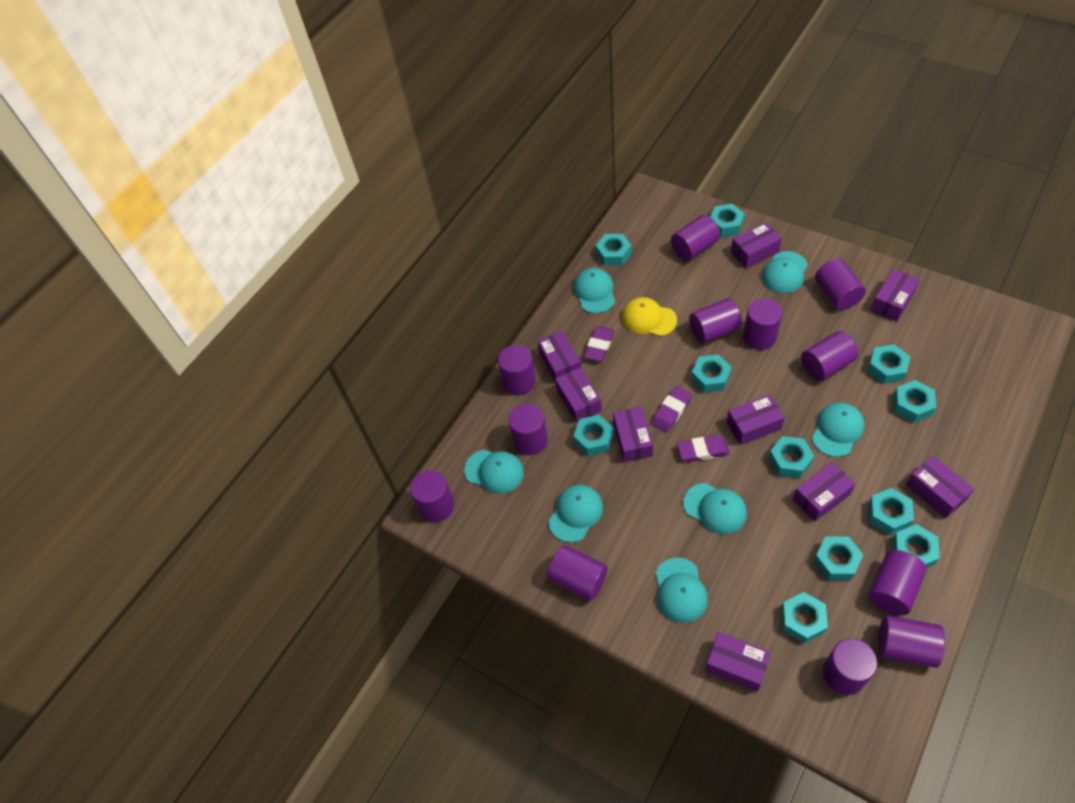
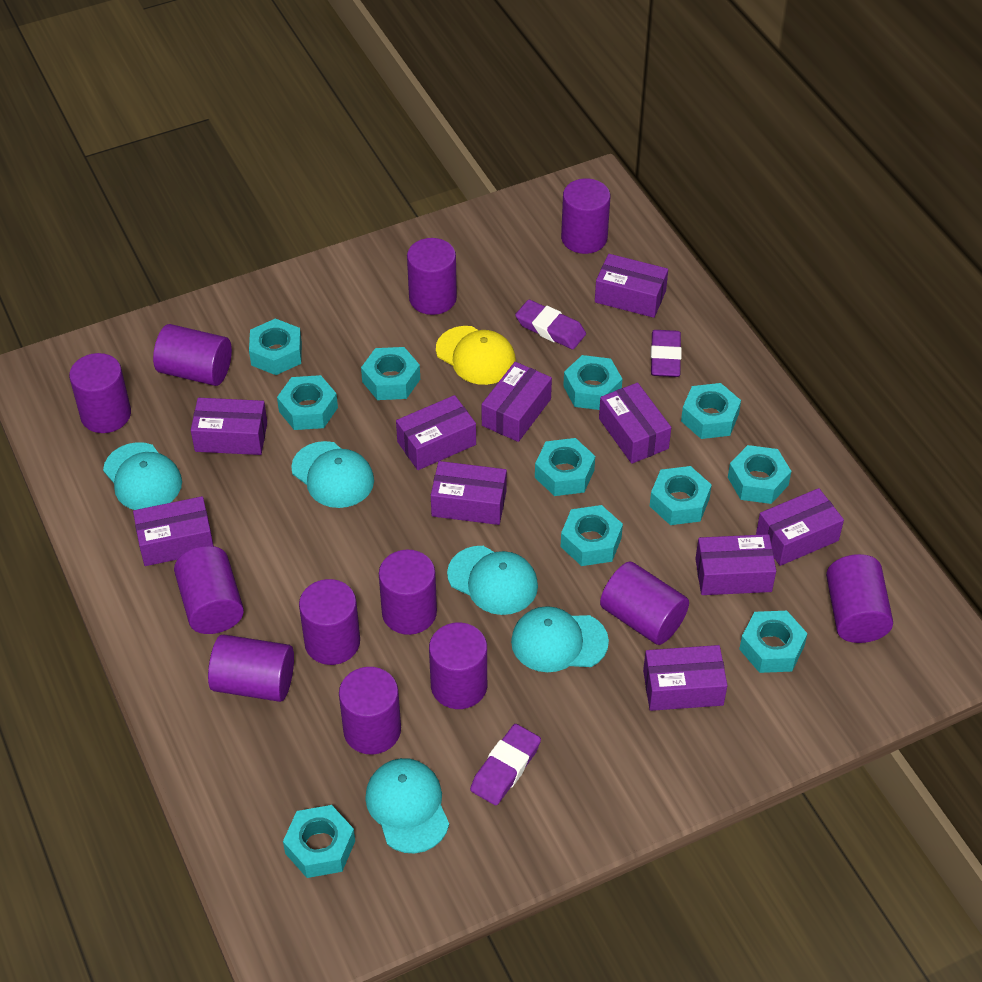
purple box: 9 -> 10
turquoise cap: 7 -> 5

